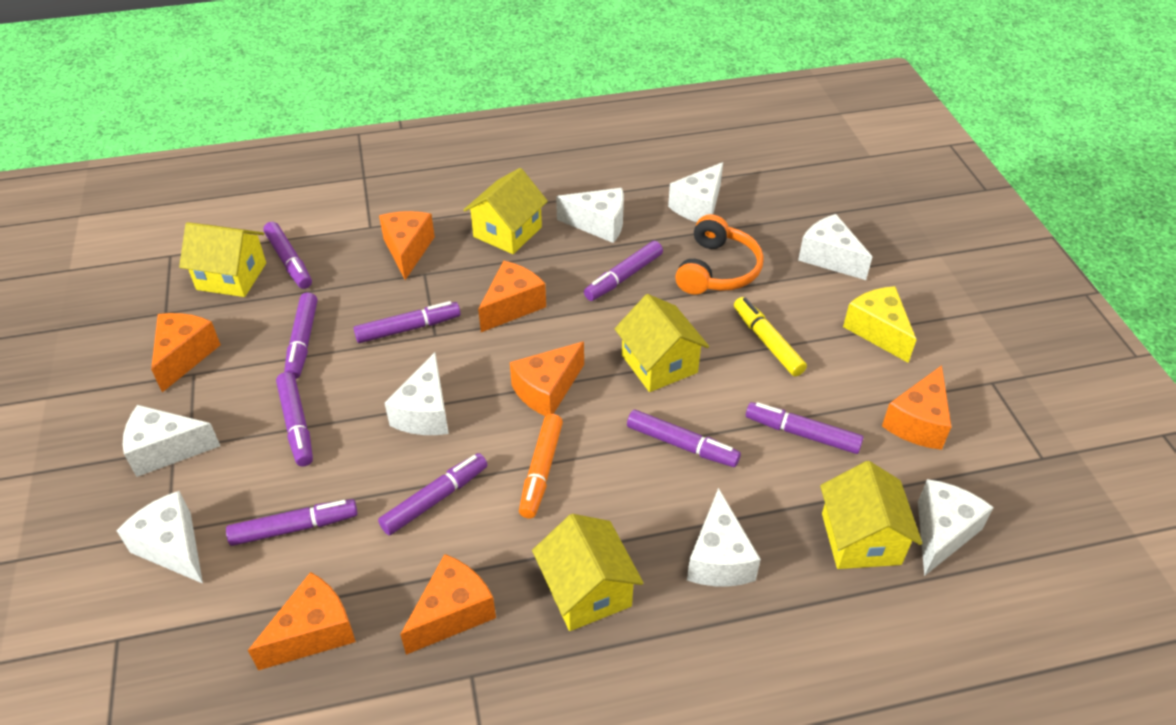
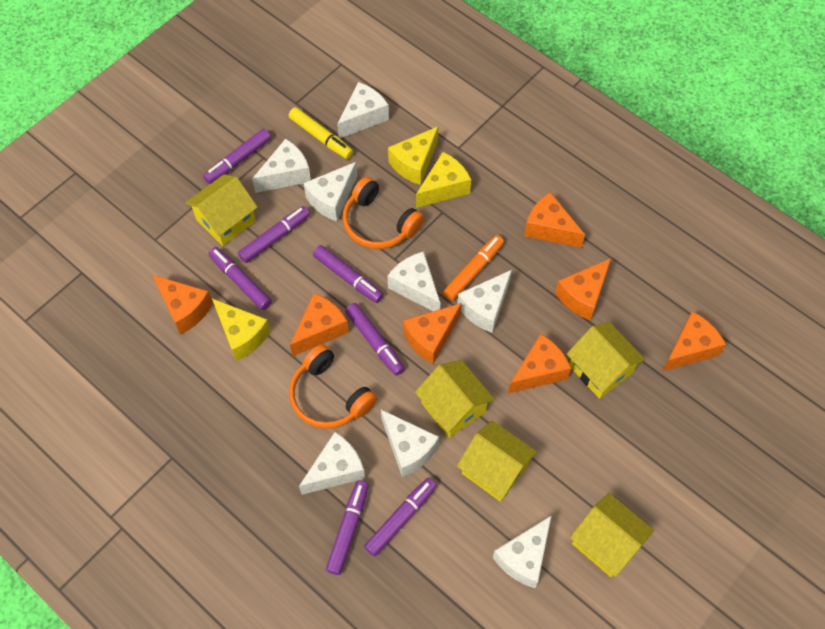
orange headphones: 1 -> 2
purple marker: 9 -> 7
yellow cheese: 1 -> 3

